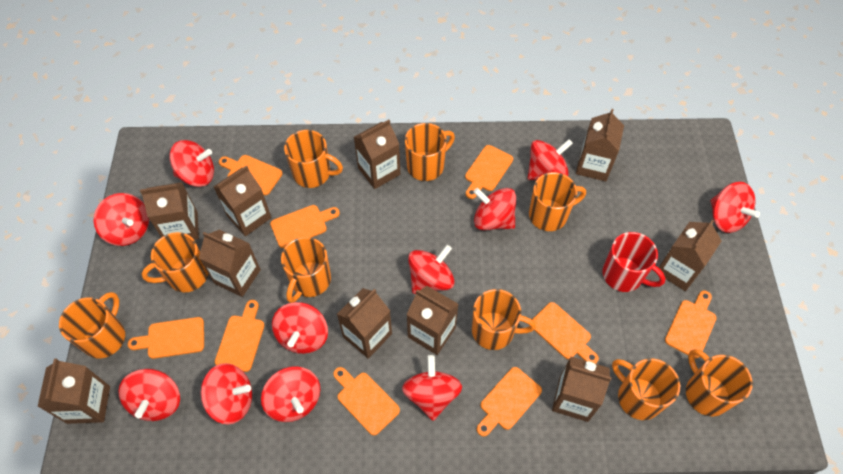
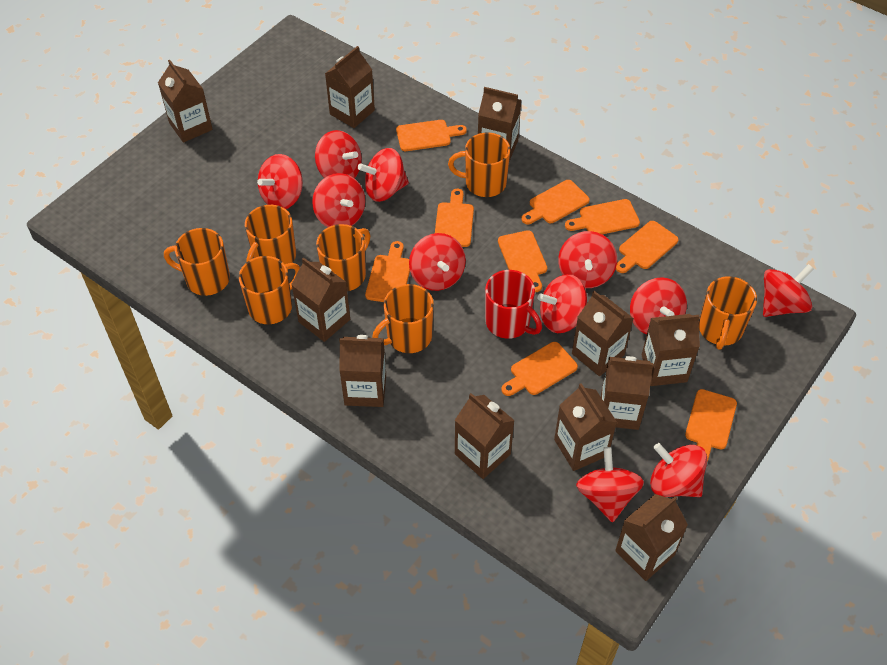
brown carton: 10 -> 11
orange mug: 9 -> 7

